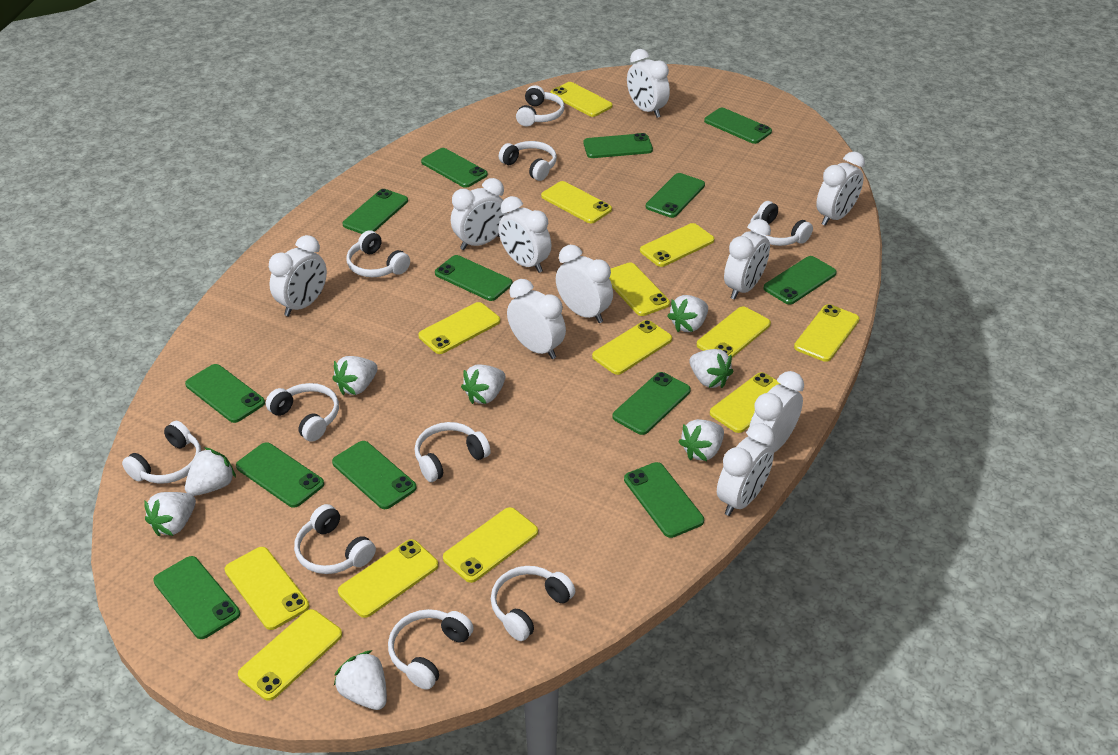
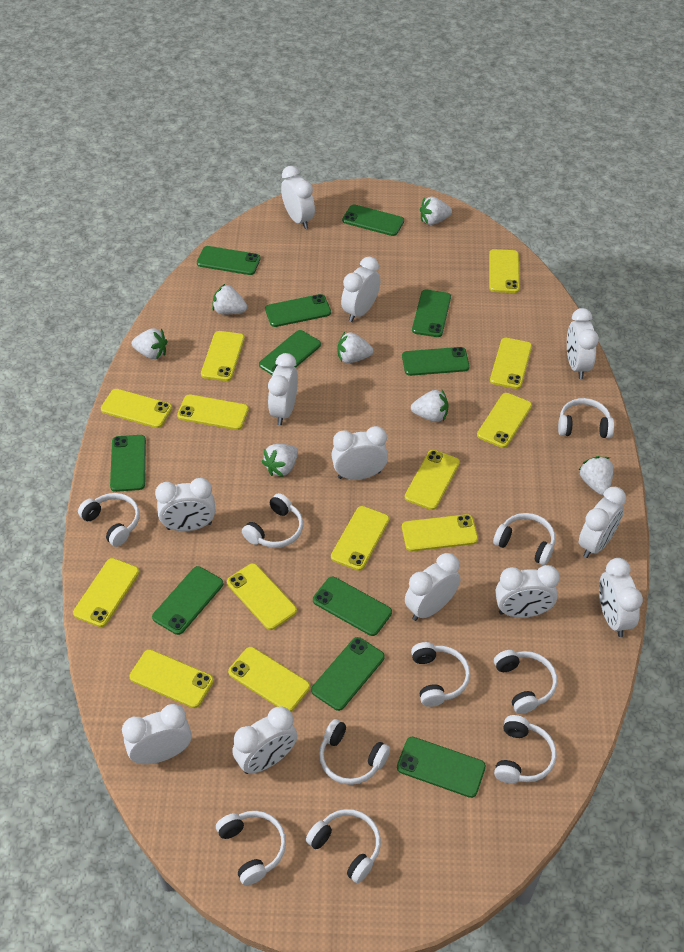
green phone: 13 -> 11
white clock: 10 -> 12
white strawberry: 8 -> 7

